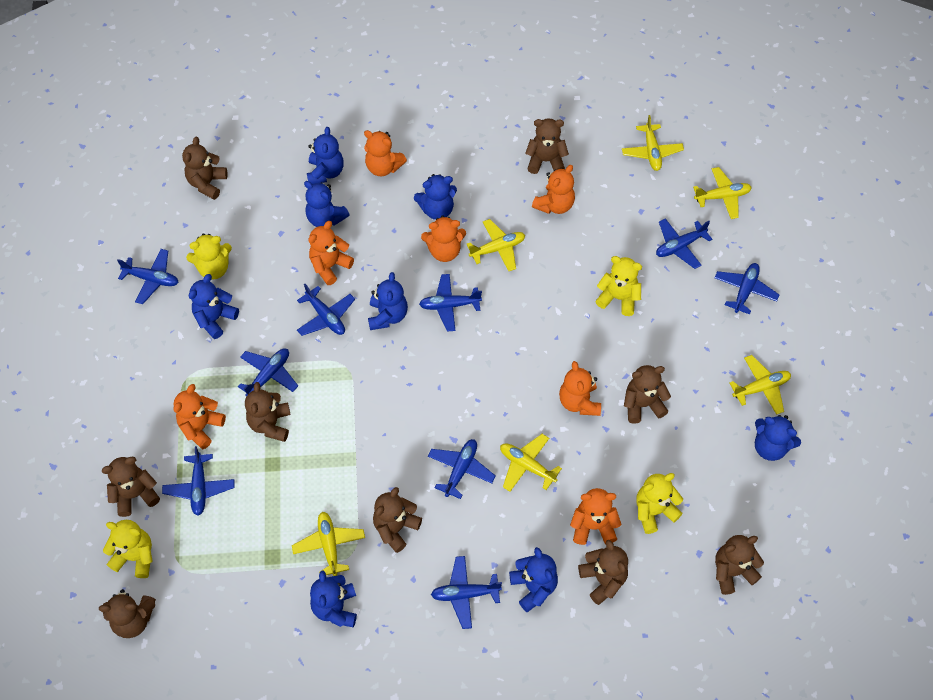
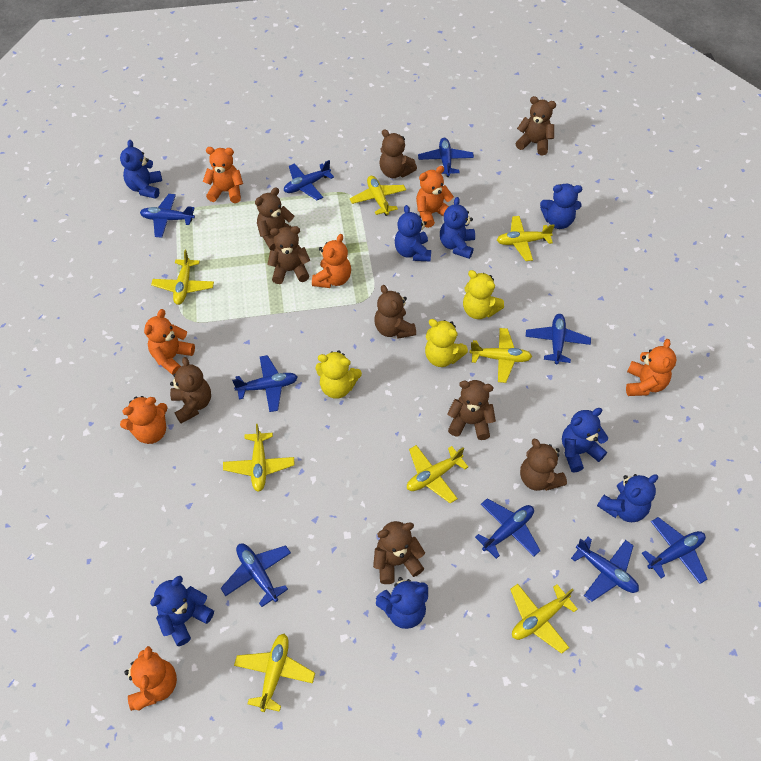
yellow plane: 6 -> 8
yellow teddy bear: 4 -> 3

